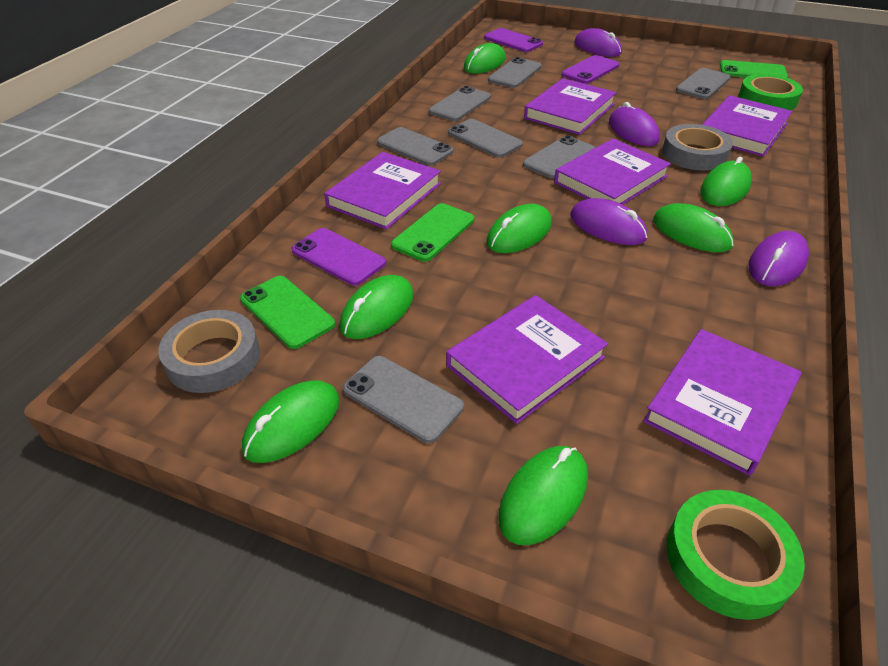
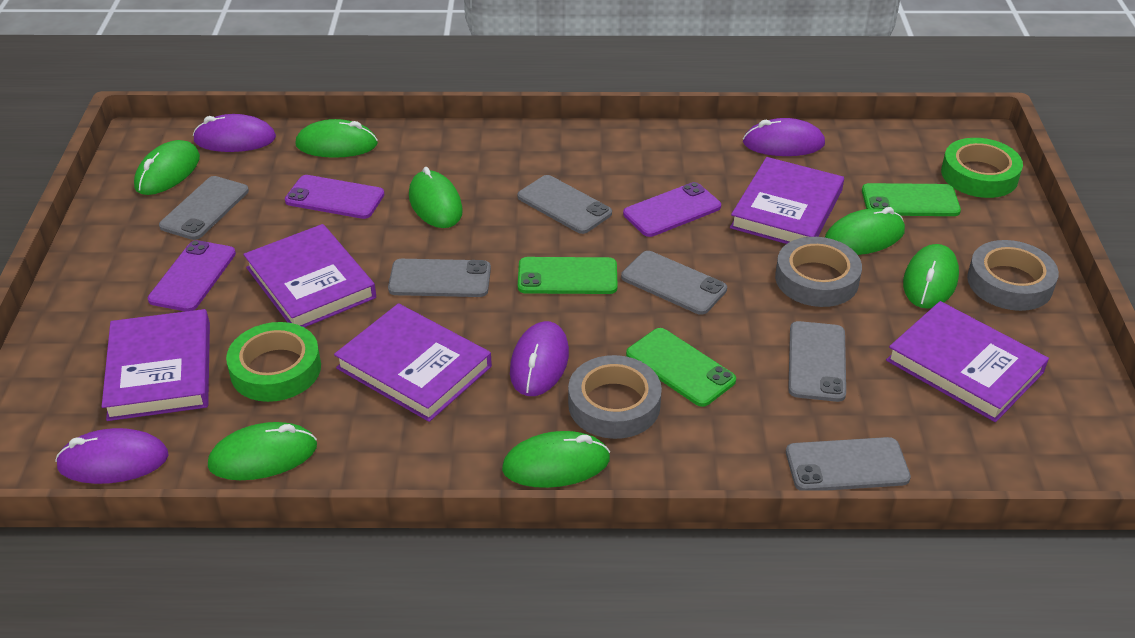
grey phone: 7 -> 6
grey tape: 2 -> 3
purple book: 6 -> 5

